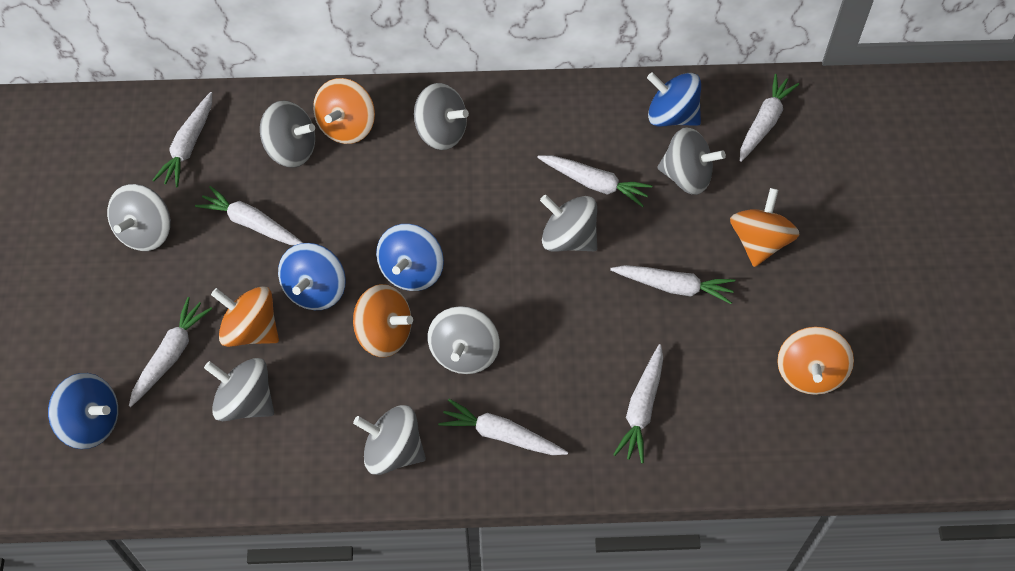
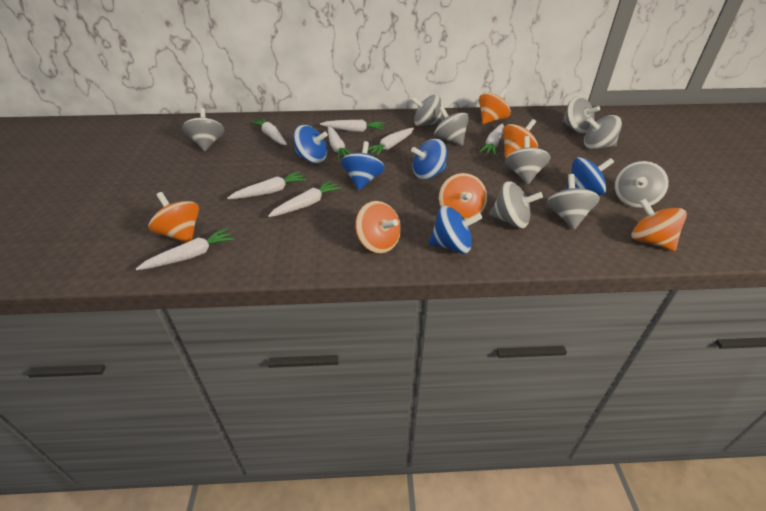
blue spinning top: 4 -> 5
grey spinning top: 8 -> 9
orange spinning top: 5 -> 6

